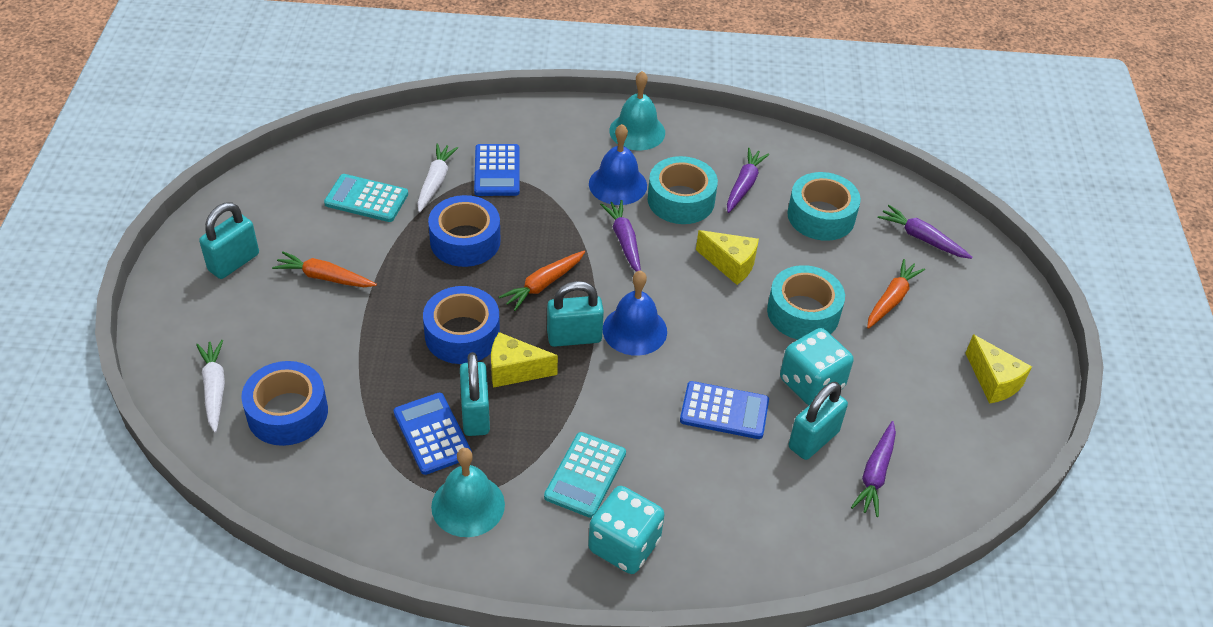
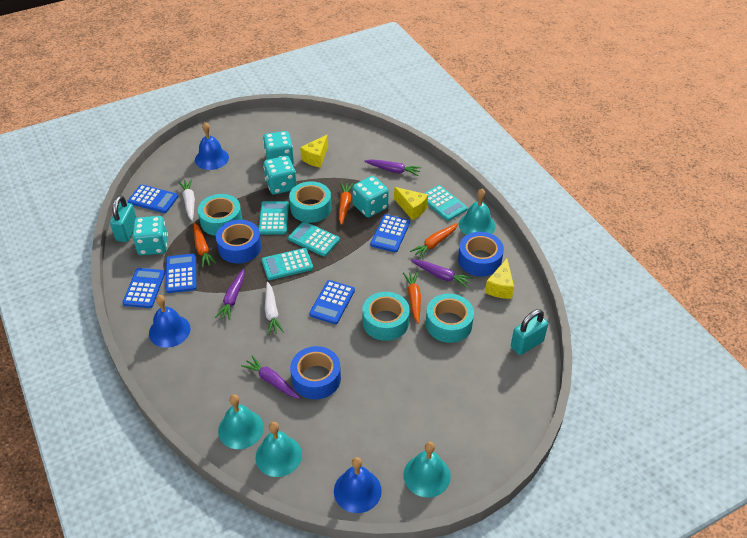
blue bell: 2 -> 3
blue calculator: 3 -> 5
orange carrot: 3 -> 4
turquoise bell: 2 -> 4
turquoise calculator: 2 -> 4
turquoise dice: 2 -> 4
turquoise padlock: 4 -> 2
turquoise tape: 3 -> 4

